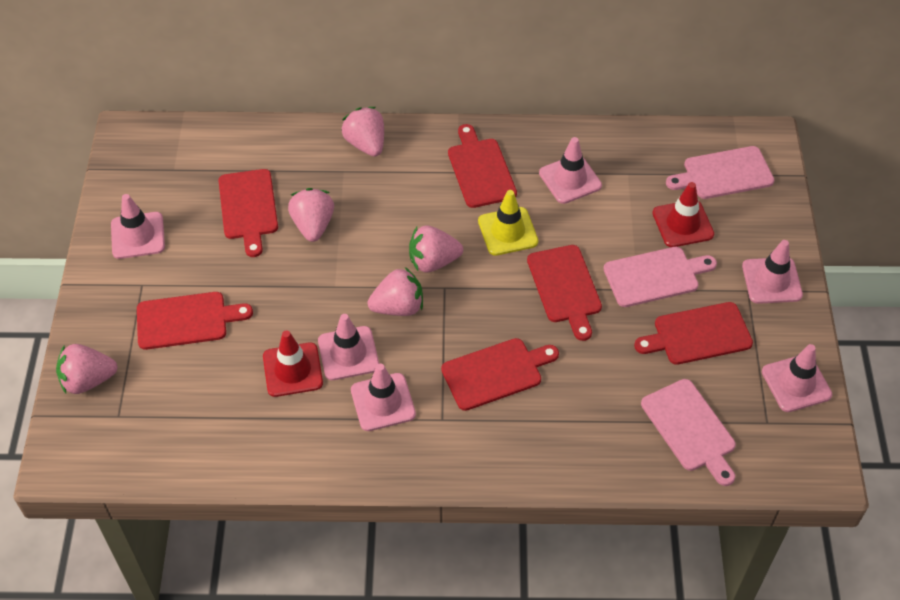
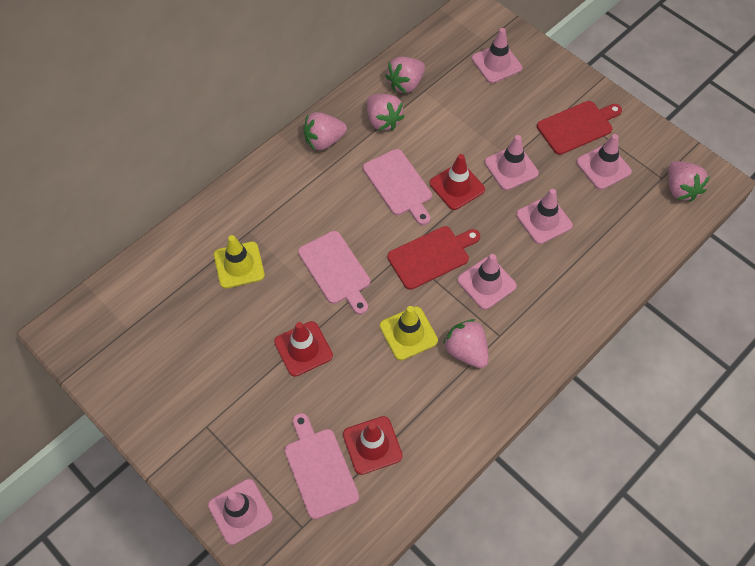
red cutting board: 6 -> 2
red traffic cone: 2 -> 3
yellow traffic cone: 1 -> 2

